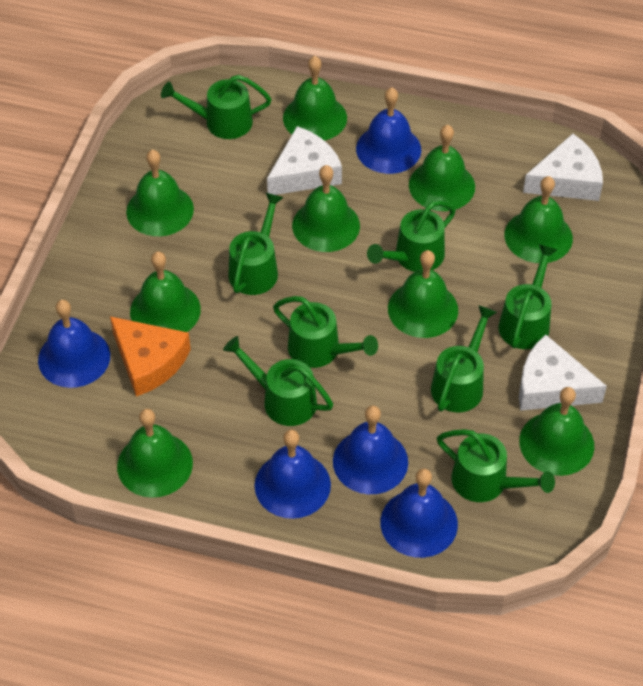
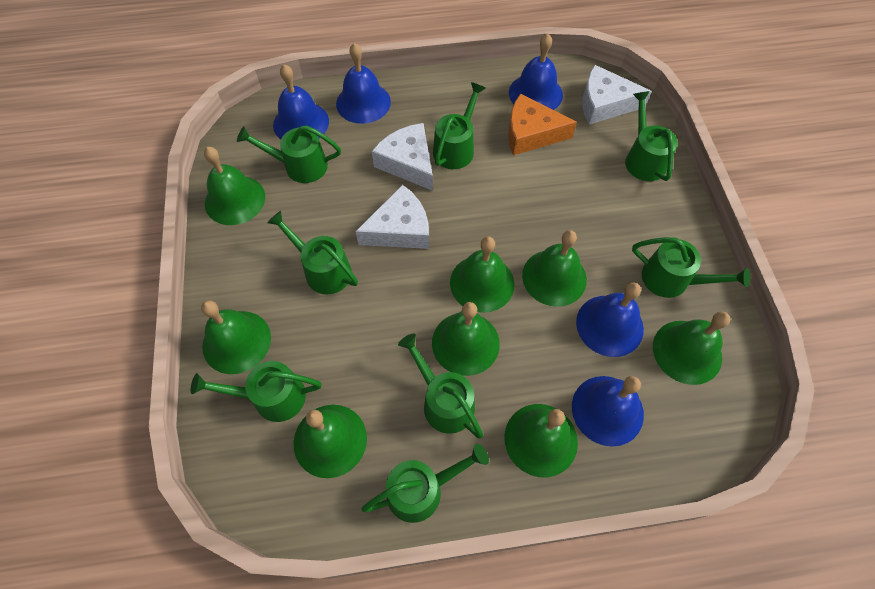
green bell: 9 -> 8

